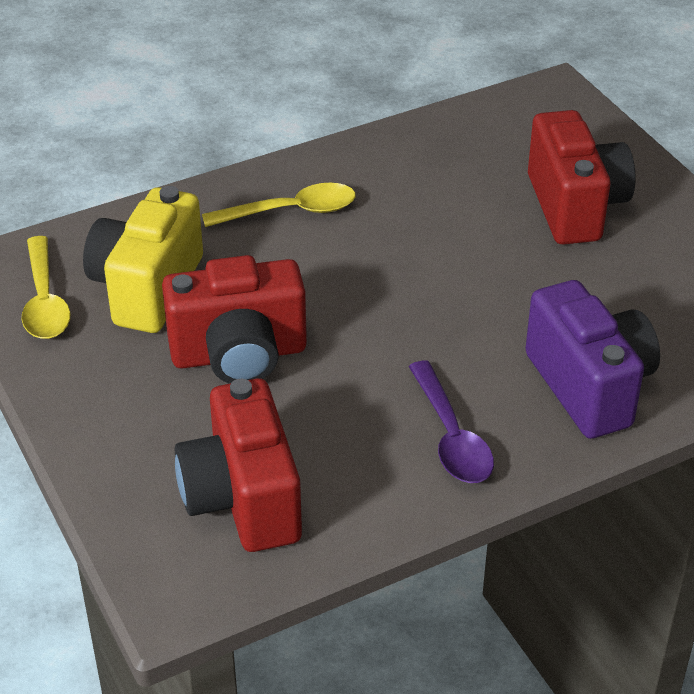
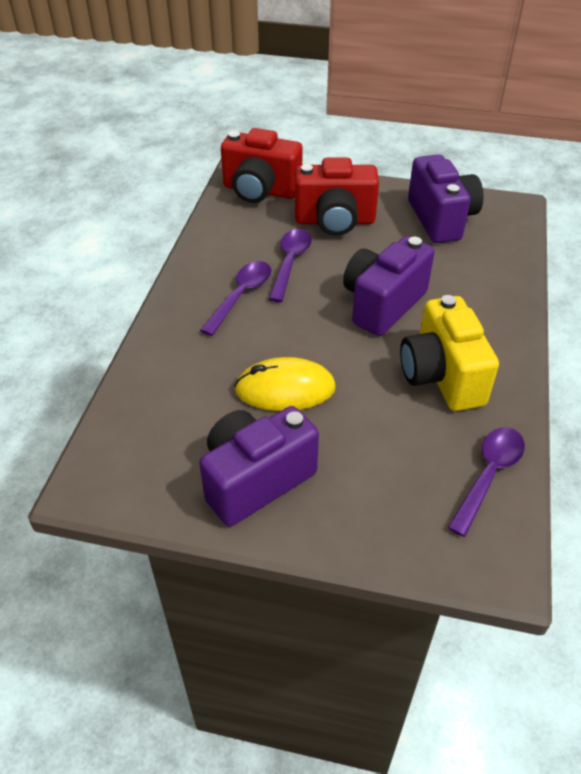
purple camera: 1 -> 3
purple spoon: 1 -> 3
red camera: 3 -> 2
yellow mouse: 0 -> 1
yellow spoon: 2 -> 0

